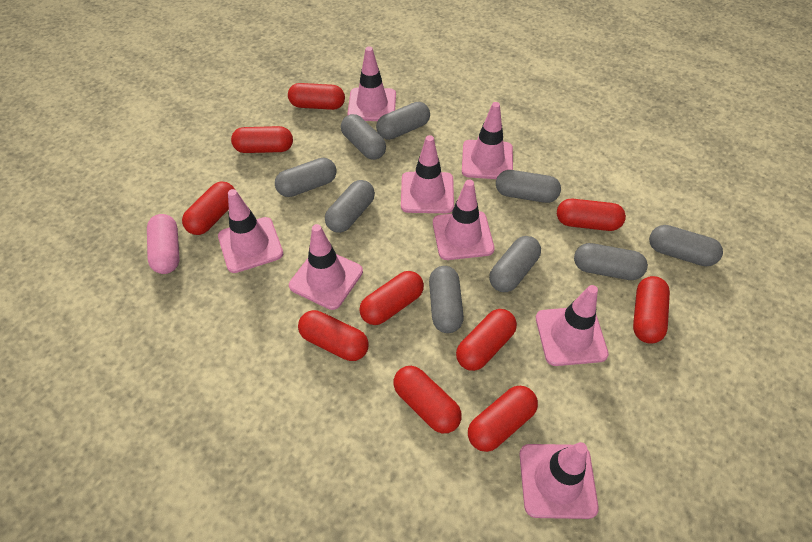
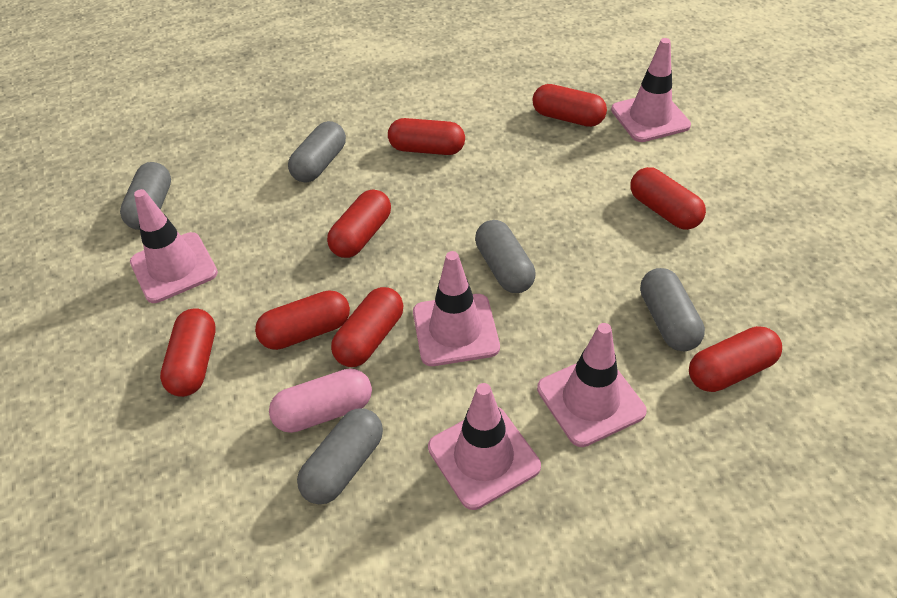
grey capsule: 9 -> 5
pink traffic cone: 8 -> 5
red capsule: 10 -> 8

